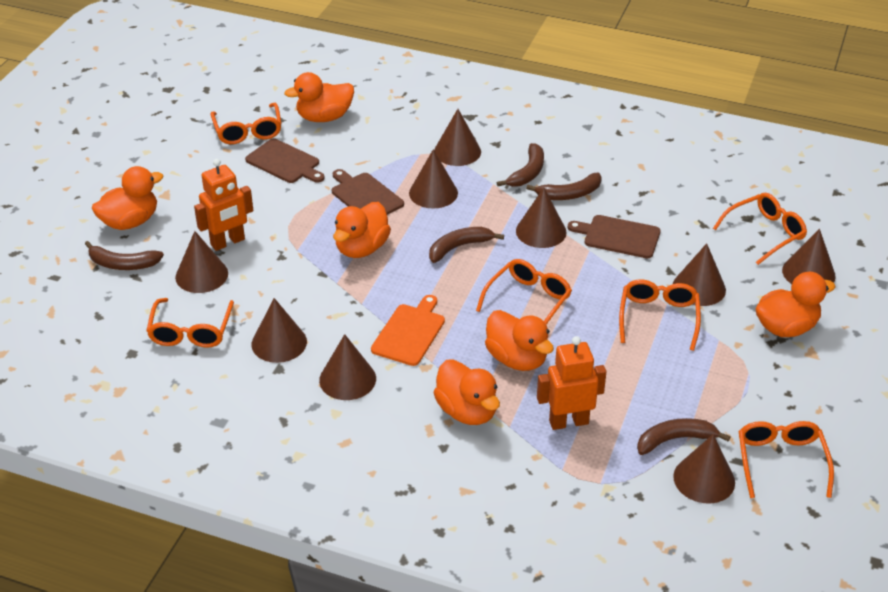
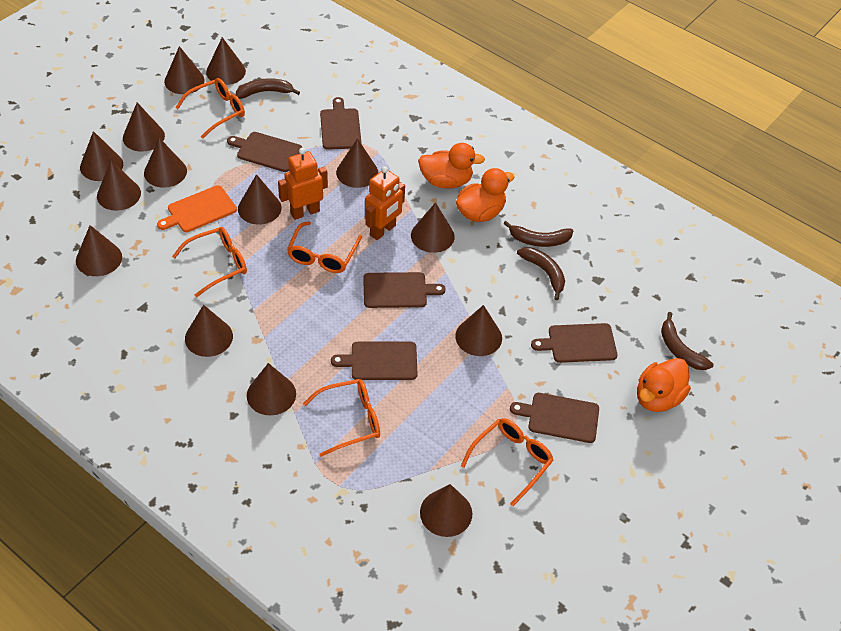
brown banana: 5 -> 4
brown cone: 9 -> 14
brown cutting board: 3 -> 6
orange duck: 6 -> 3
orange glasses: 6 -> 5

